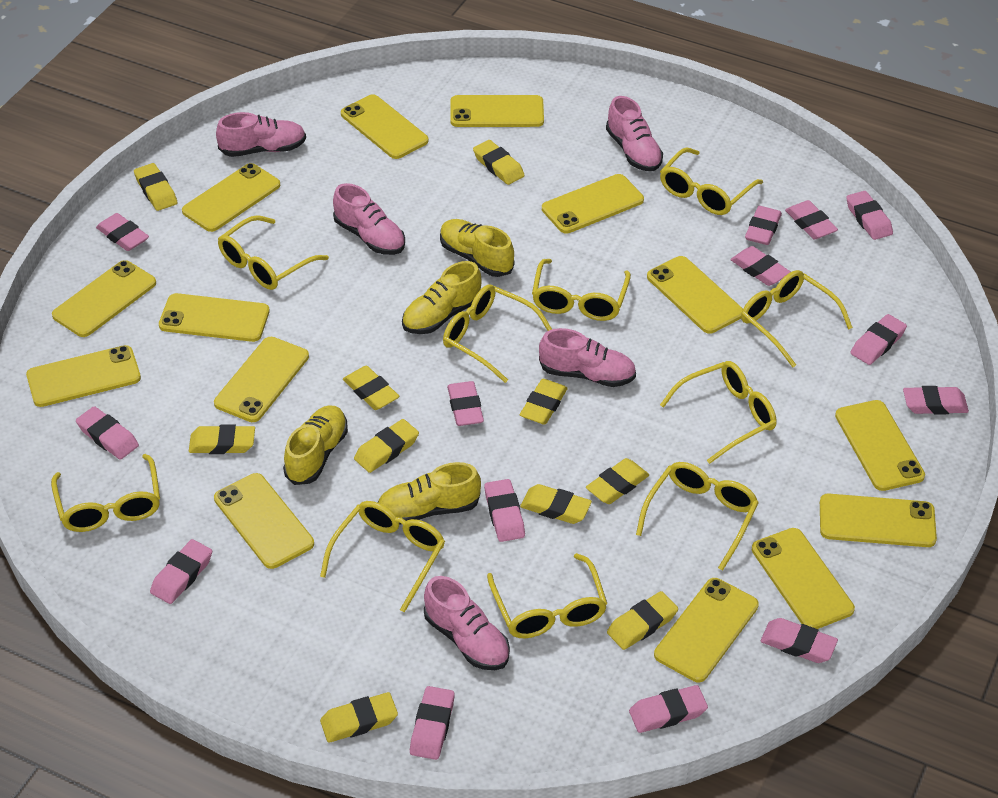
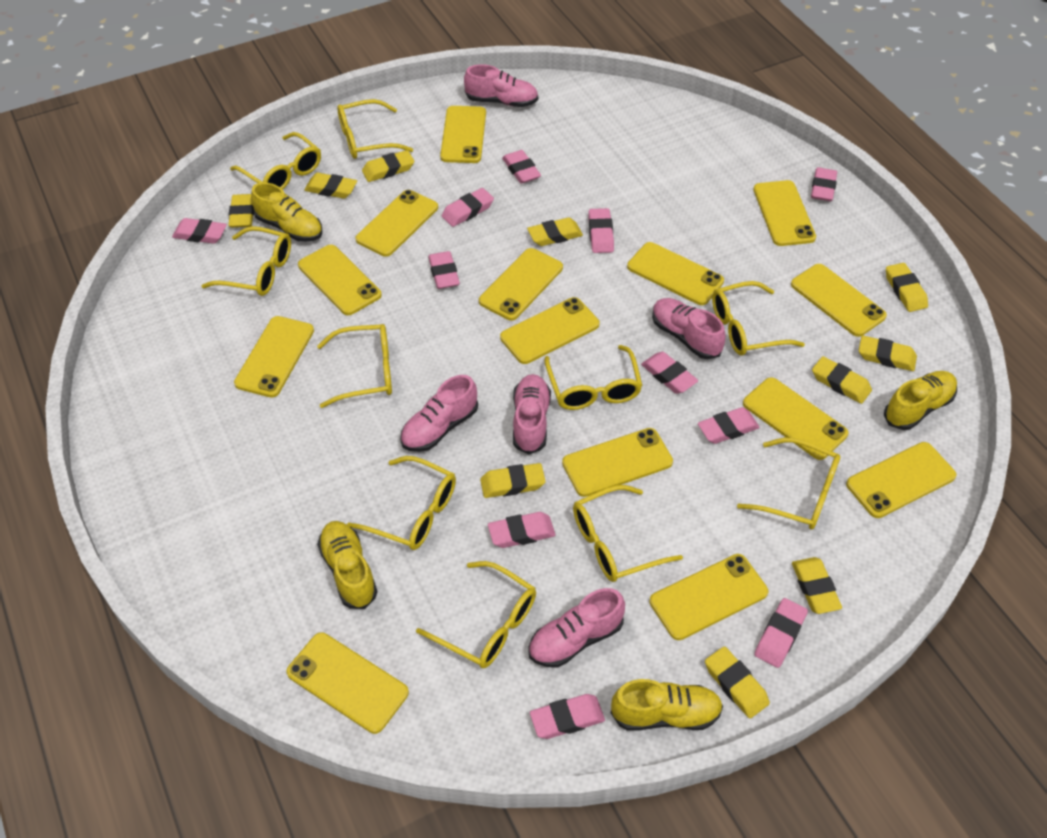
pink eraser: 14 -> 11

